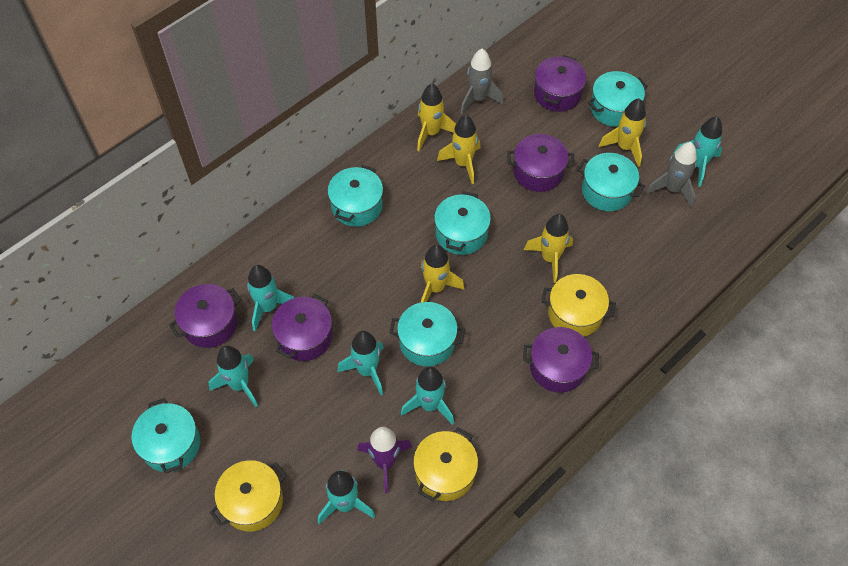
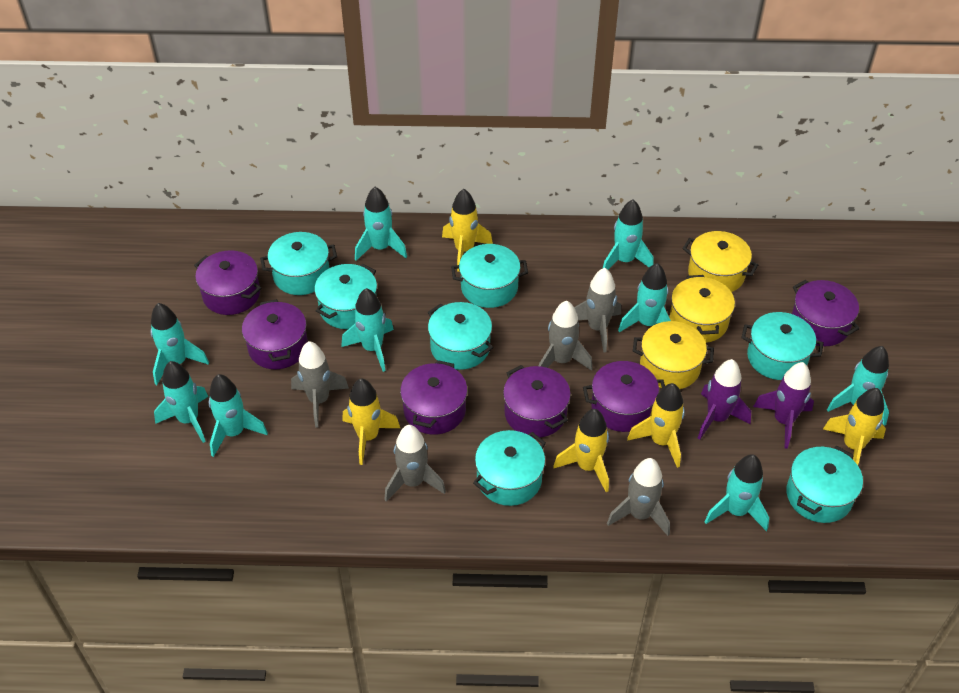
grey rocket: 2 -> 5
purple pot: 5 -> 6
purple rocket: 1 -> 2
turquoise pot: 6 -> 7
turquoise rocket: 6 -> 9

